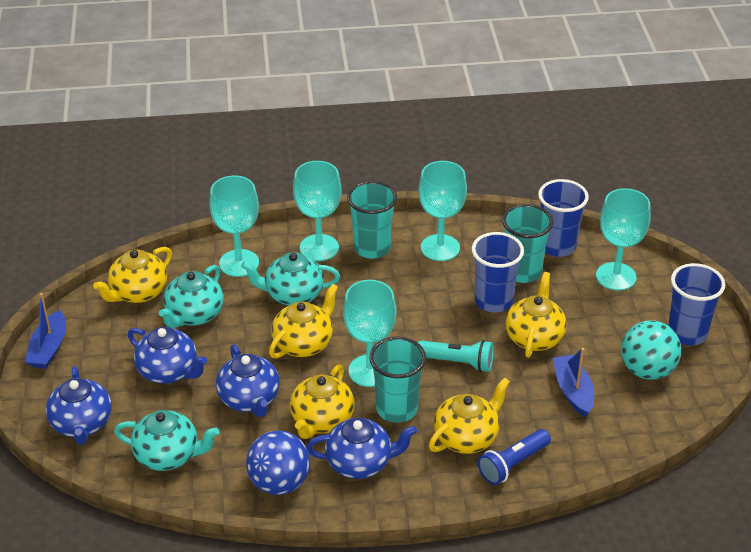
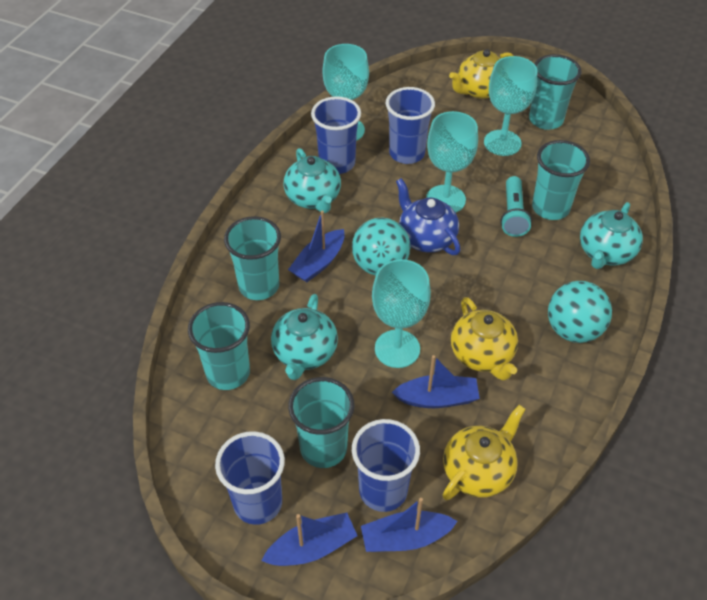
blue ball: 1 -> 0
blue boat: 2 -> 4
blue cup: 3 -> 4
blue flashlight: 1 -> 0
blue teapot: 4 -> 1
turquoise ball: 1 -> 2
turquoise cup: 3 -> 5
turquoise goblet: 5 -> 4
yellow teapot: 5 -> 3

